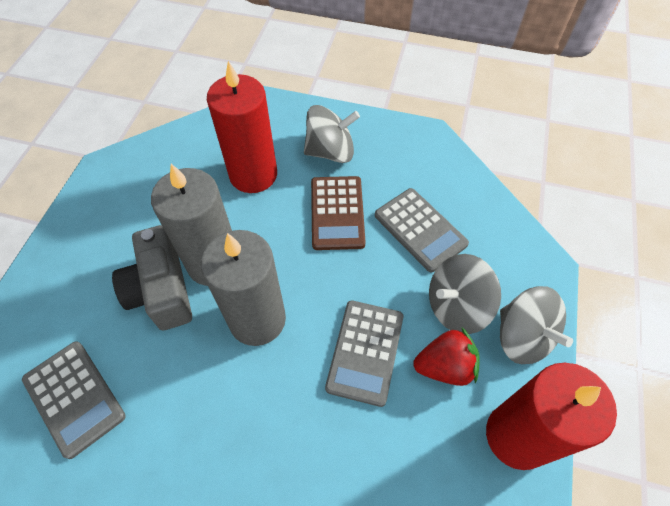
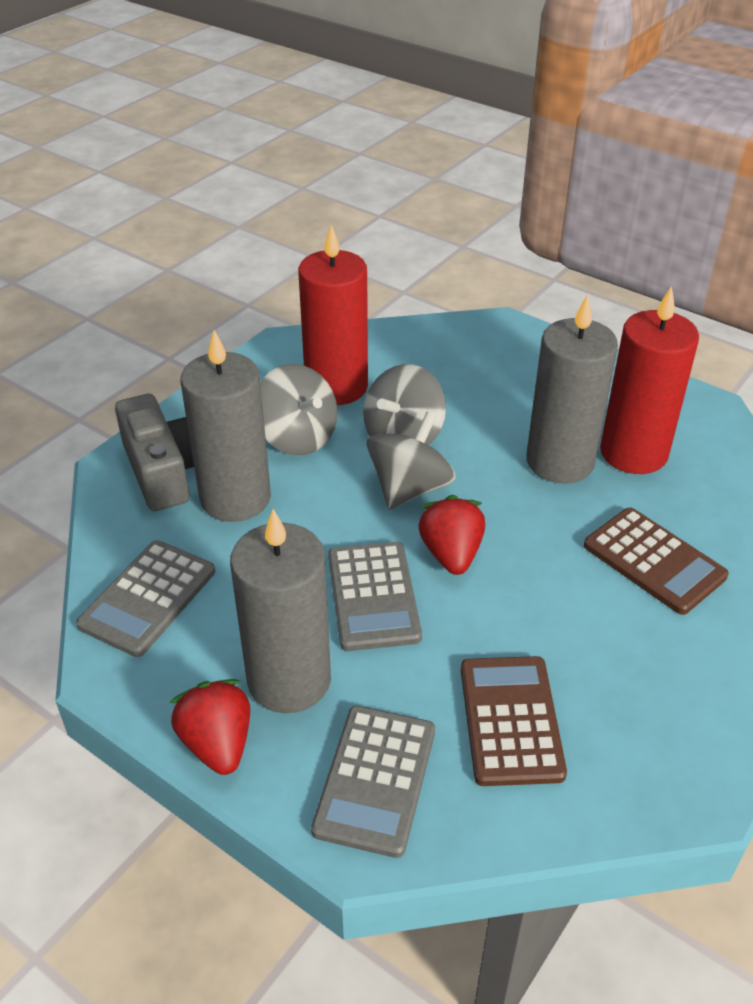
brown calculator: 1 -> 2
grey candle: 2 -> 3
red strawberry: 1 -> 2

